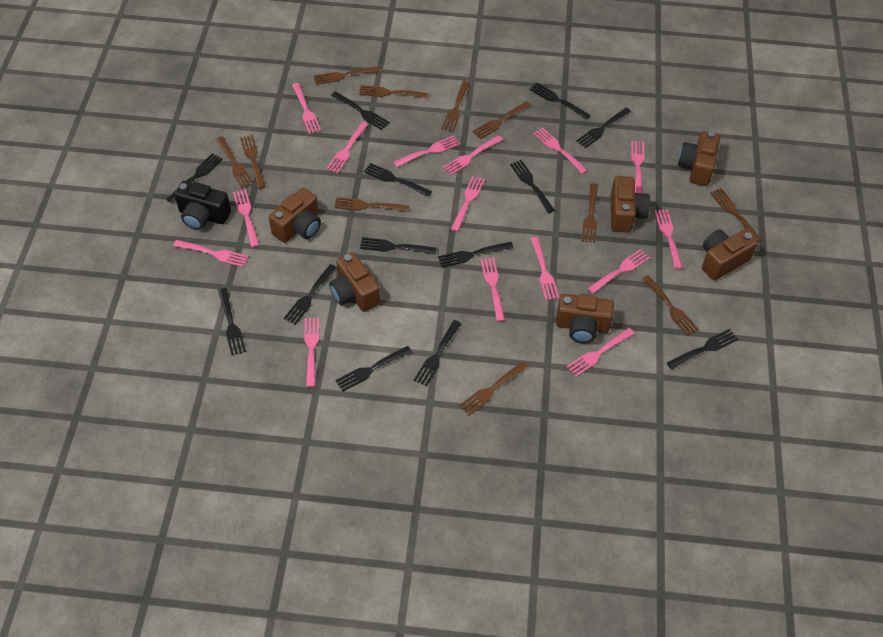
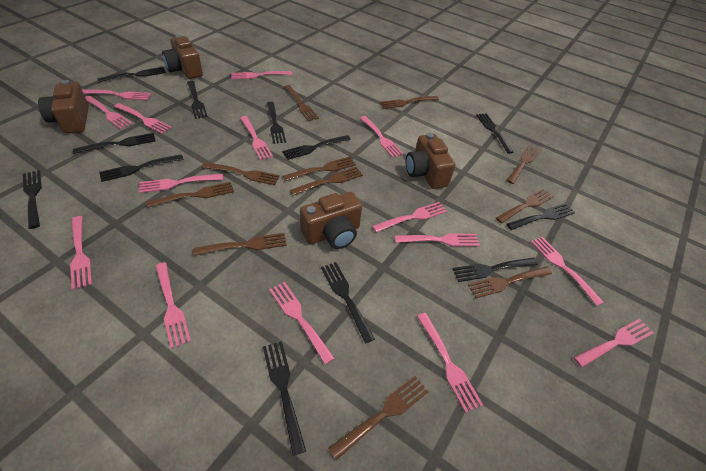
black camera: 1 -> 0
black fork: 13 -> 12
brown camera: 6 -> 4

